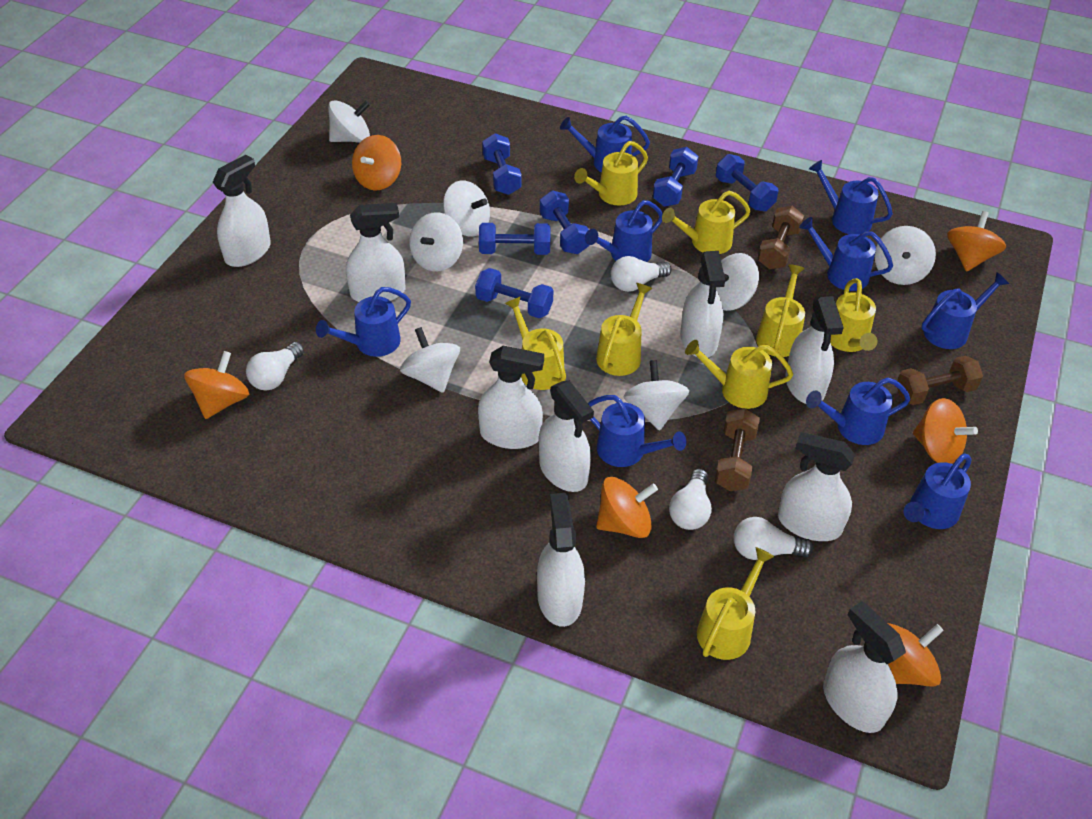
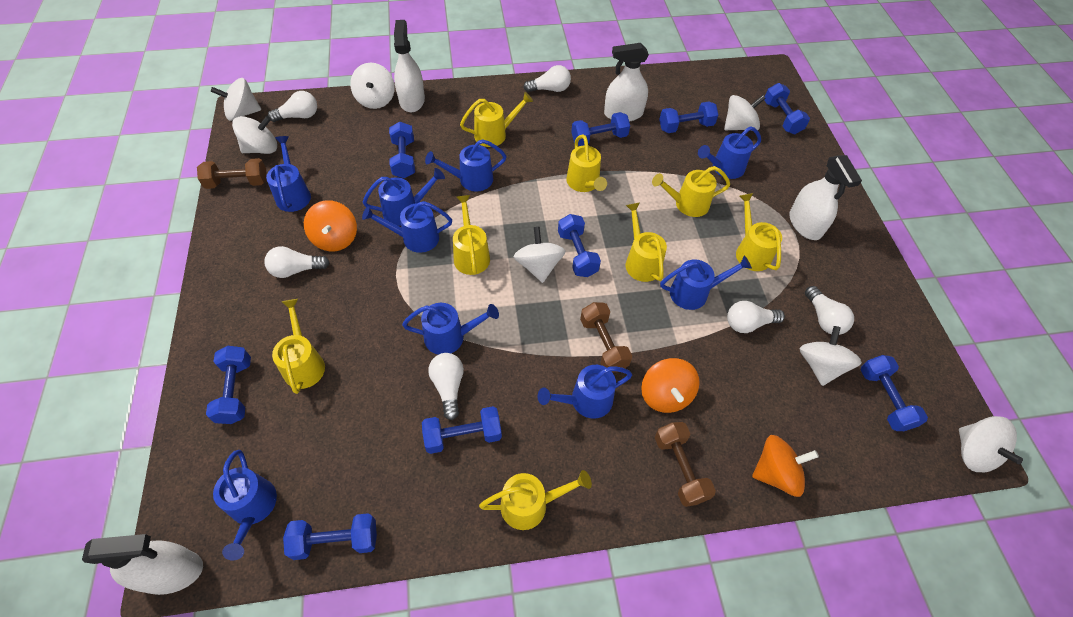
blue dumbbell: 6 -> 9
orange spinning top: 6 -> 3
white light bulb: 4 -> 6
white spray bottle: 9 -> 4

